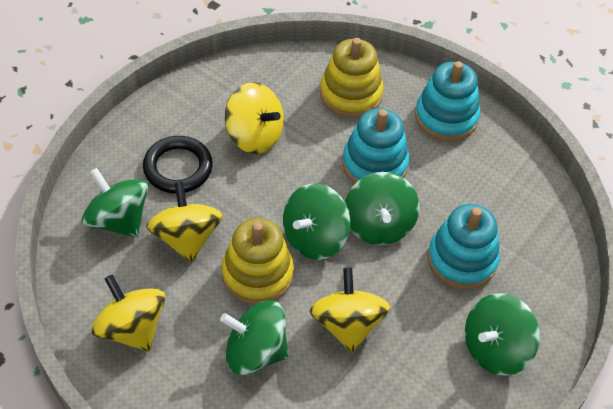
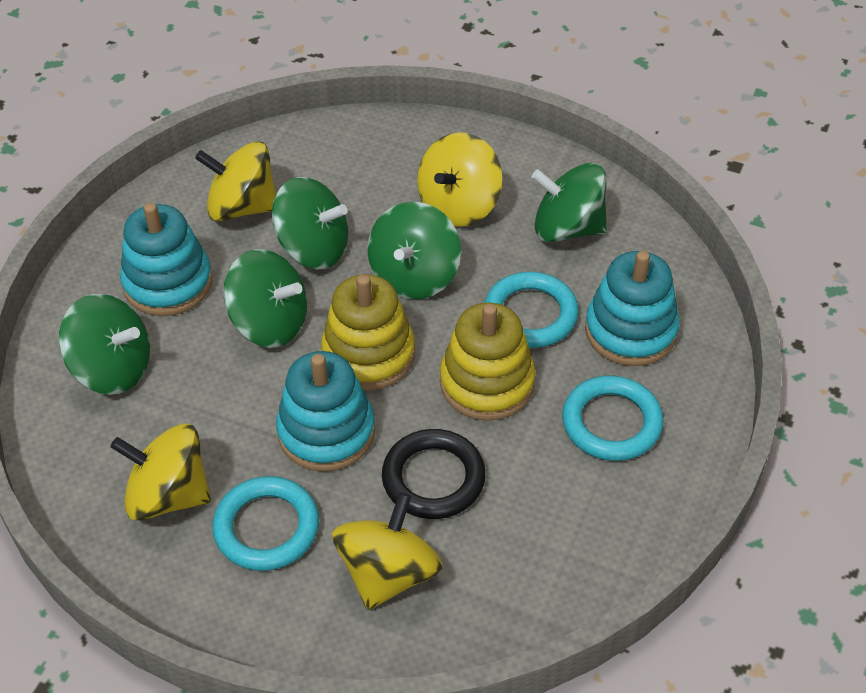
turquoise ring: 0 -> 3

